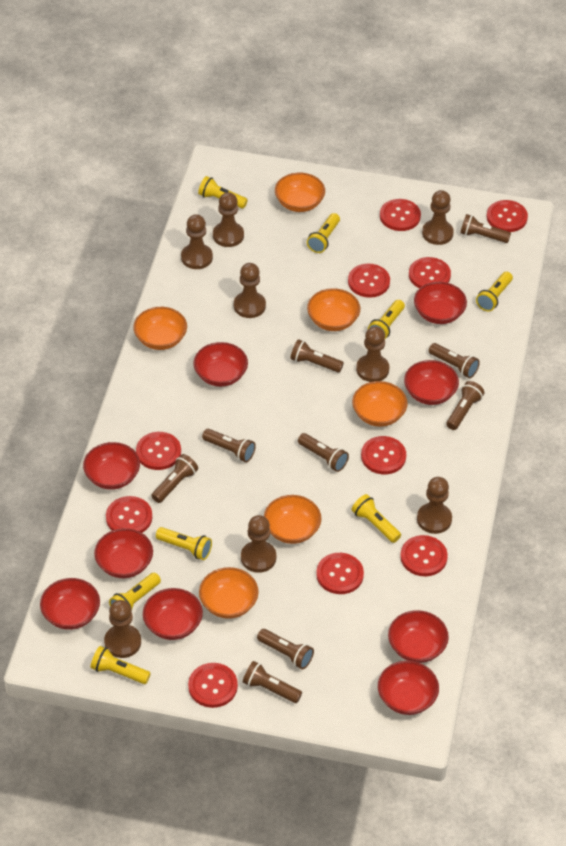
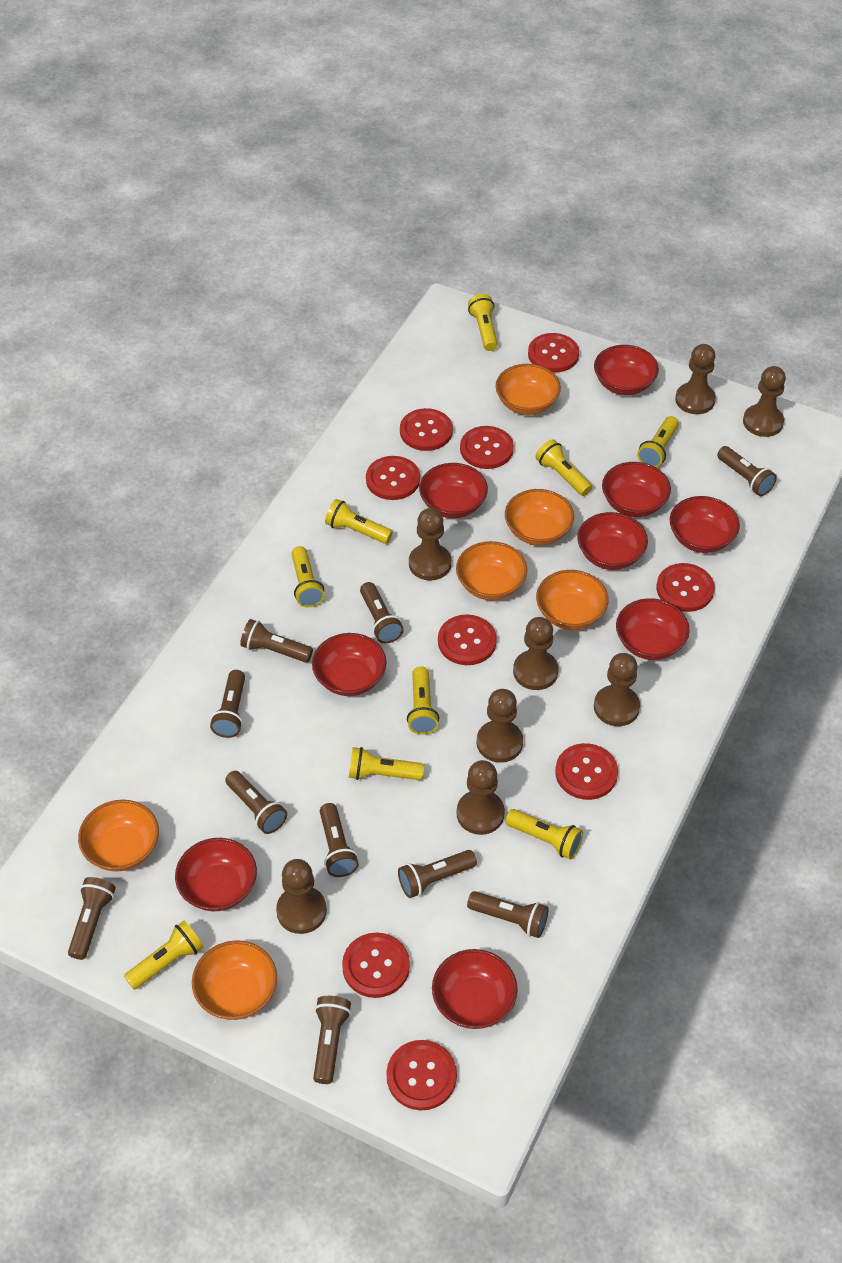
brown flashlight: 9 -> 10
red button: 10 -> 9
yellow flashlight: 8 -> 9

